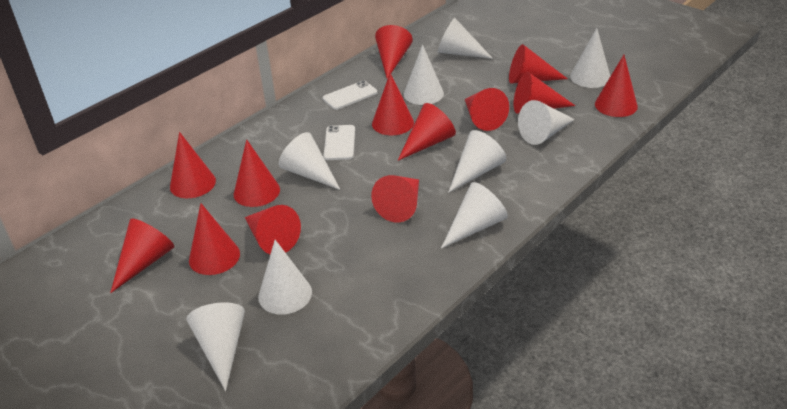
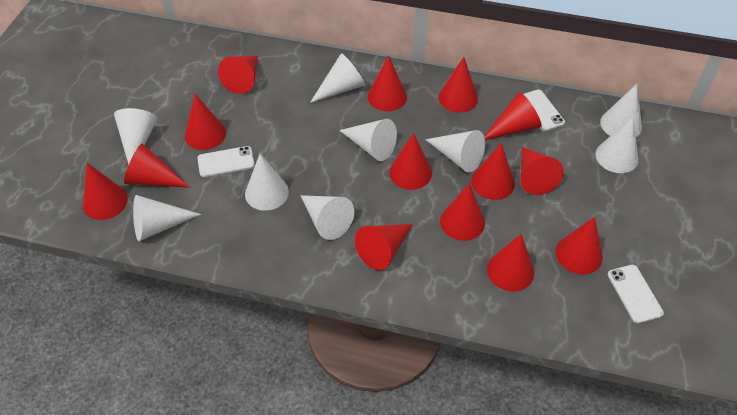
red cone: 13 -> 14
white phone: 2 -> 3

